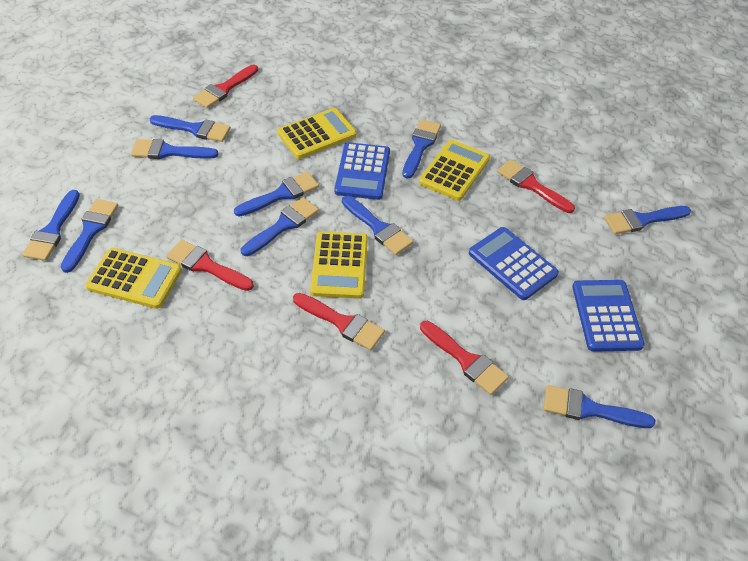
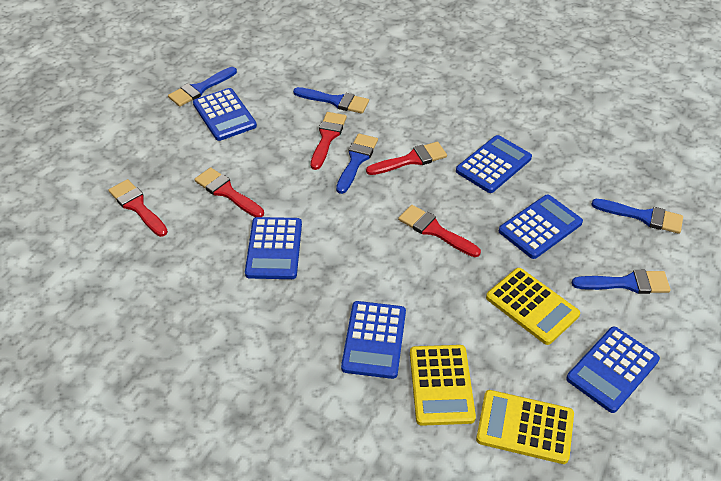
blue brush: 10 -> 5
blue calculator: 3 -> 6
yellow calculator: 4 -> 3

